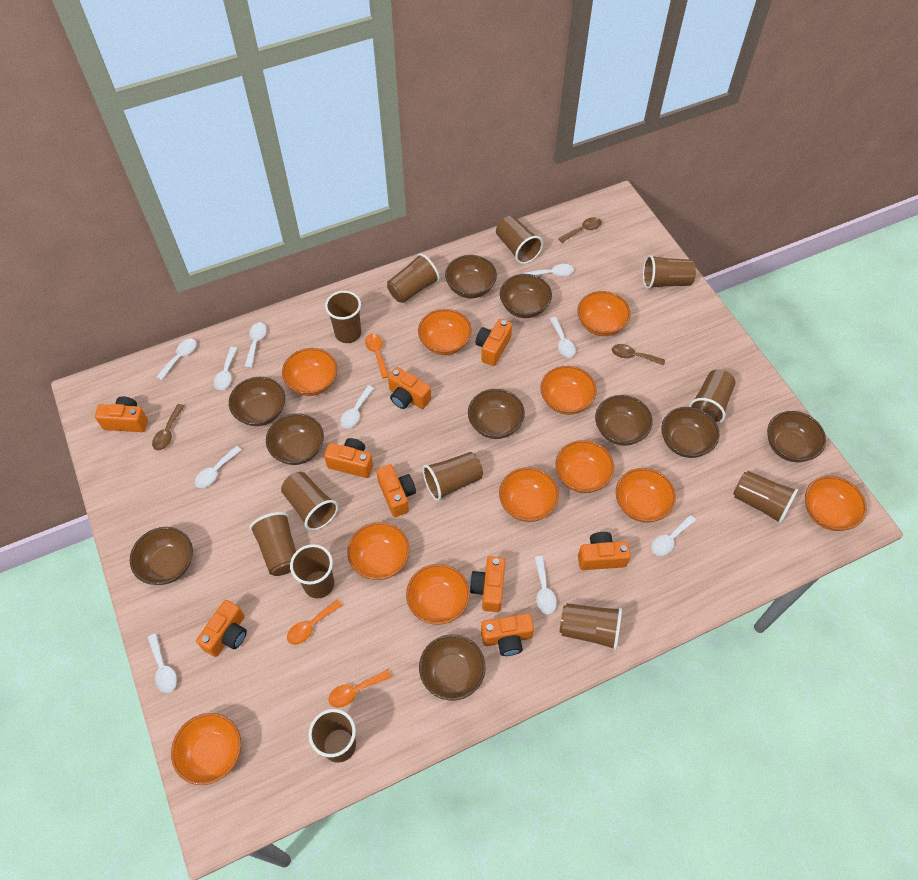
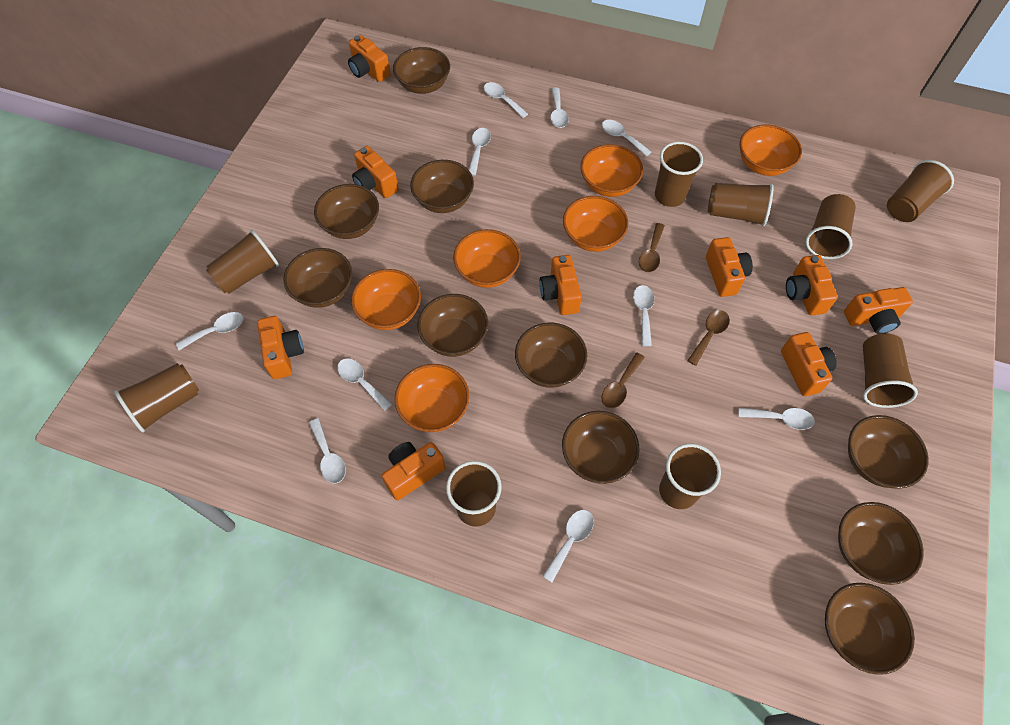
brown cup: 12 -> 9
orange bowl: 11 -> 6
orange spoon: 3 -> 0

